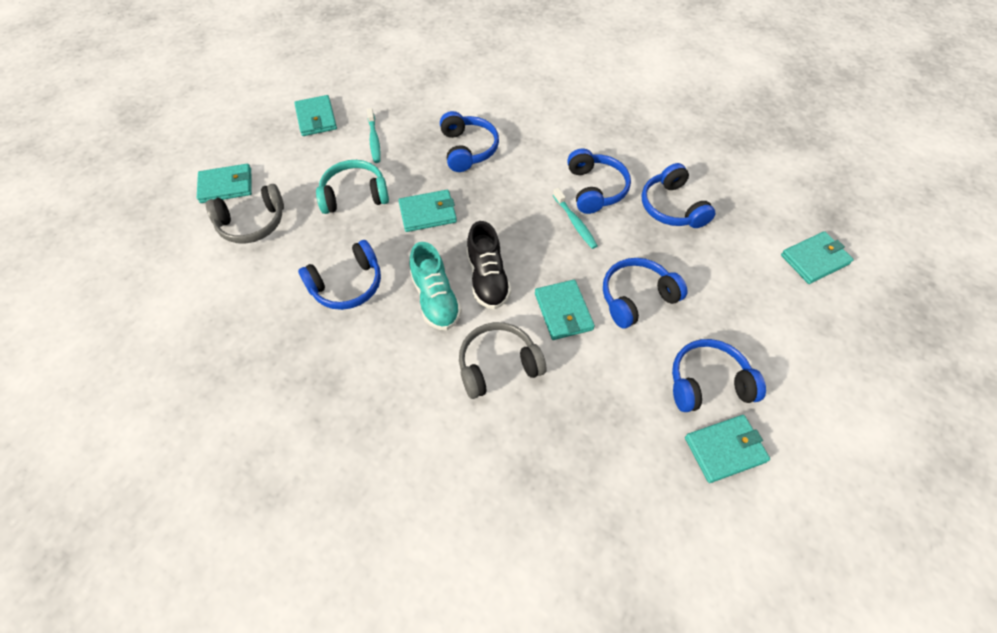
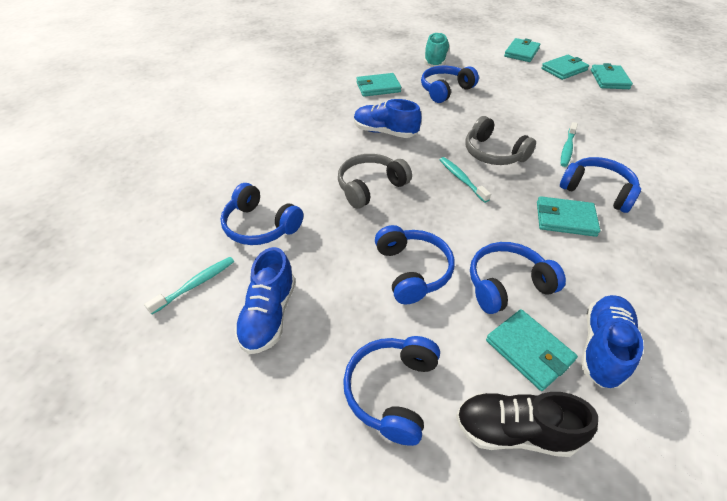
blue shoe: 0 -> 3
turquoise headphones: 1 -> 0
turquoise toothbrush: 2 -> 3

